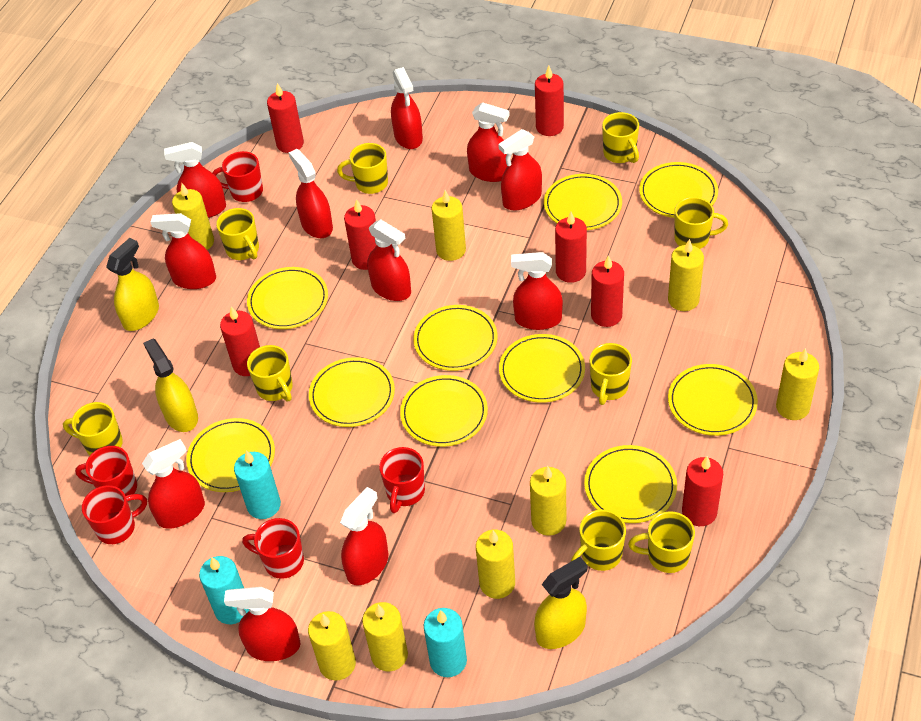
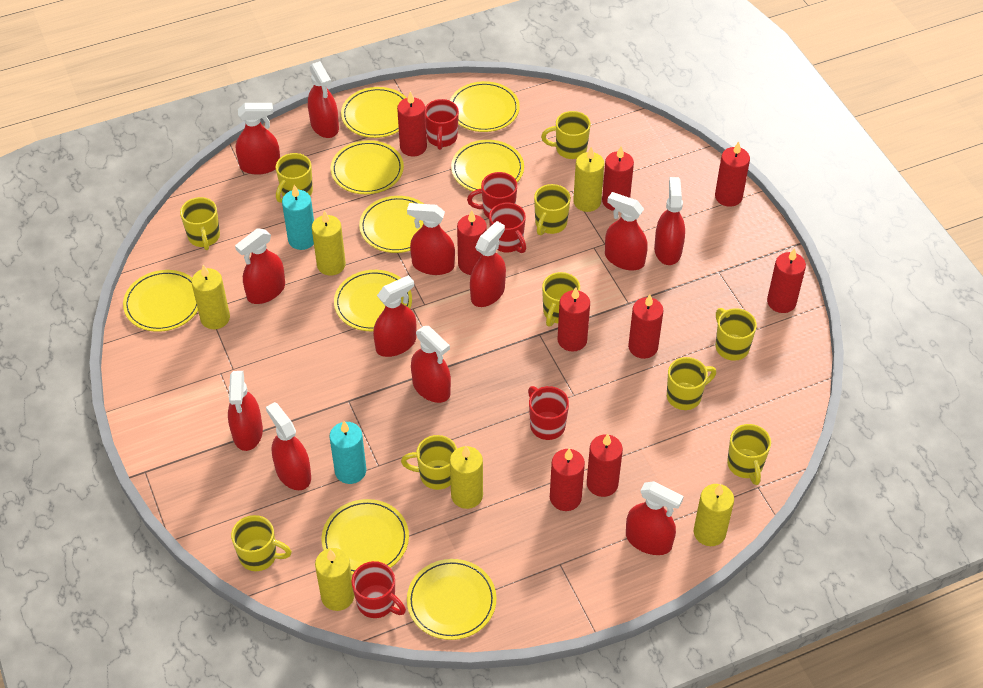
red candle: 7 -> 9
red spray bottle: 11 -> 12
turquoise candle: 3 -> 2
yellow candle: 8 -> 6
yellow mug: 9 -> 10
yellow plate: 10 -> 9
yellow spray bottle: 3 -> 0

